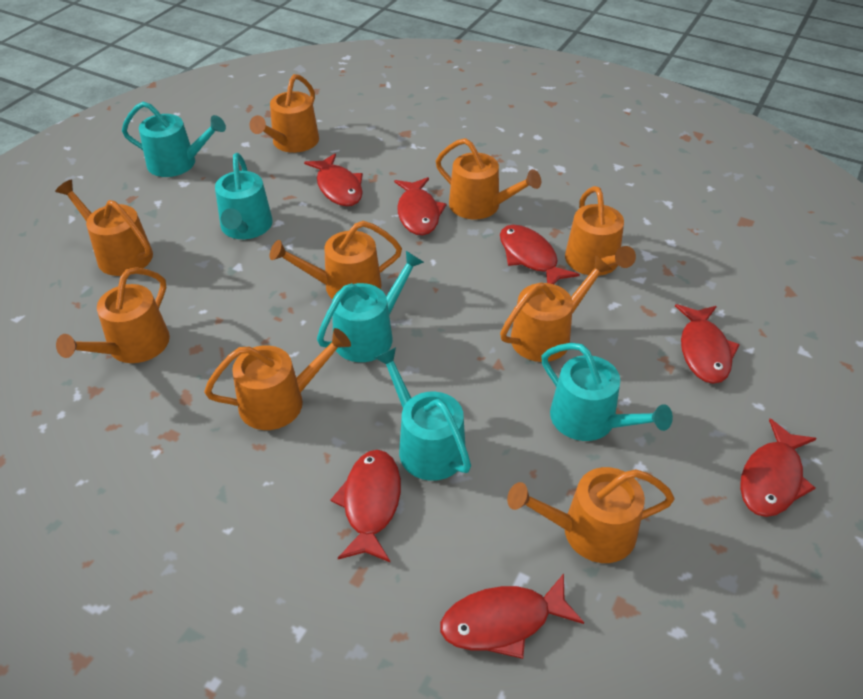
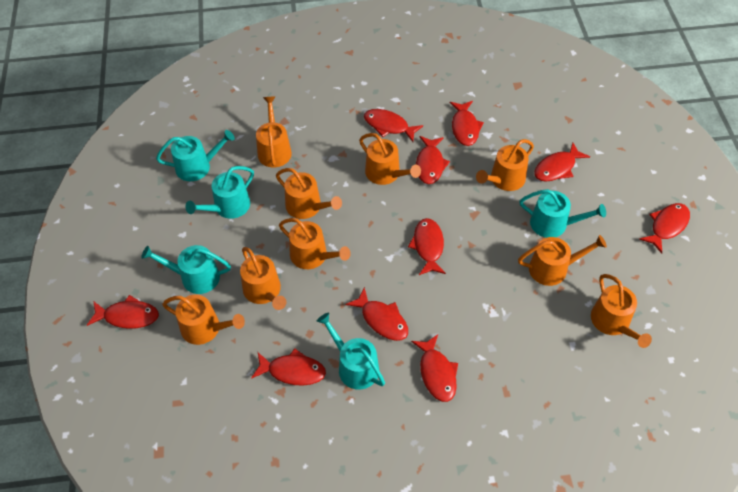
red fish: 7 -> 10

